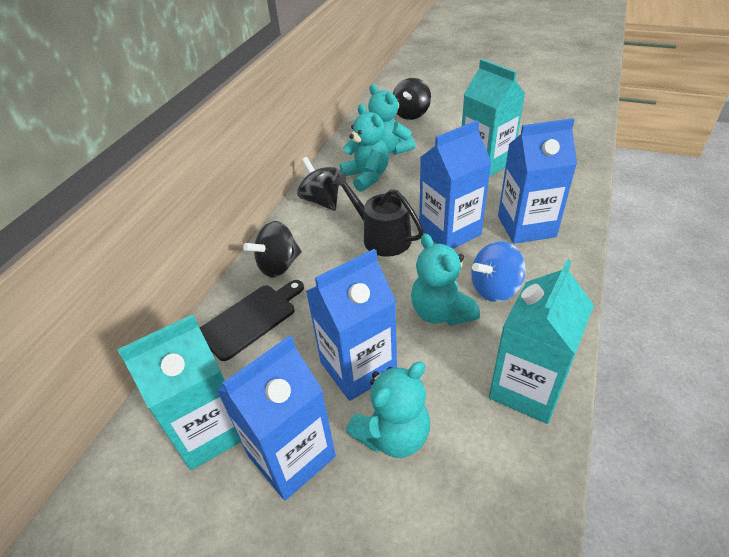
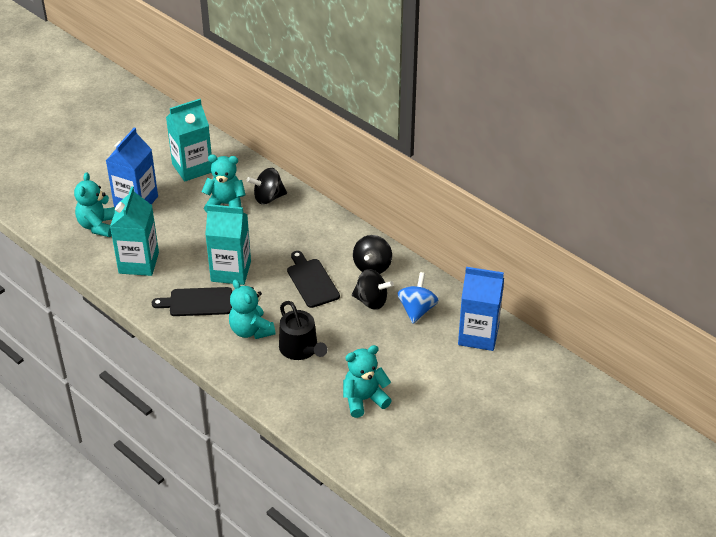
black cutting board: 1 -> 2
blue carton: 4 -> 2

